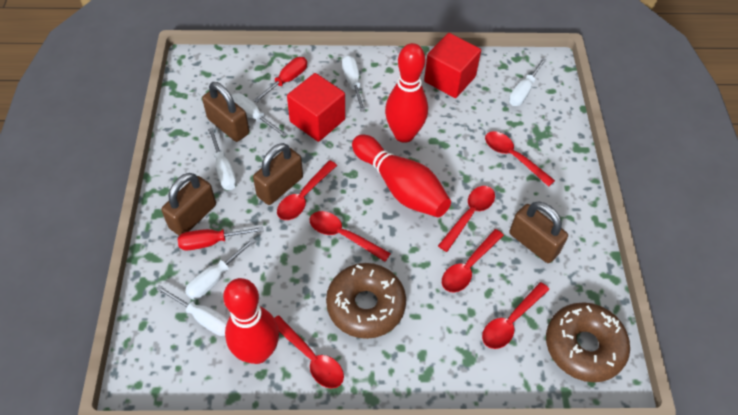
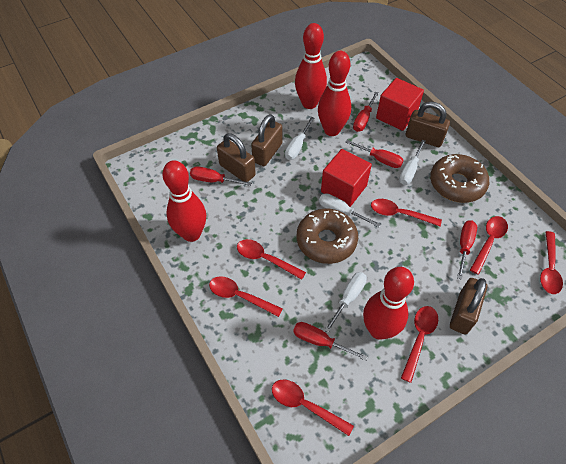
red bowling pin: 3 -> 4
red screwdriver: 2 -> 5
white screwdriver: 6 -> 4

